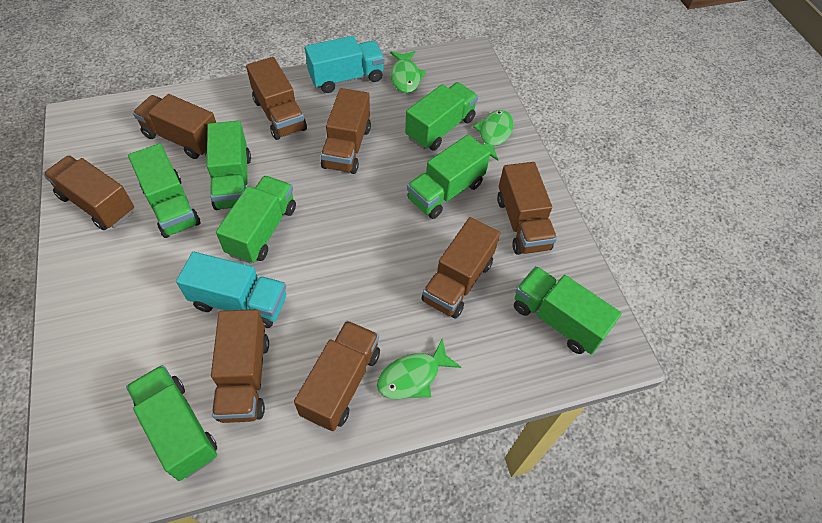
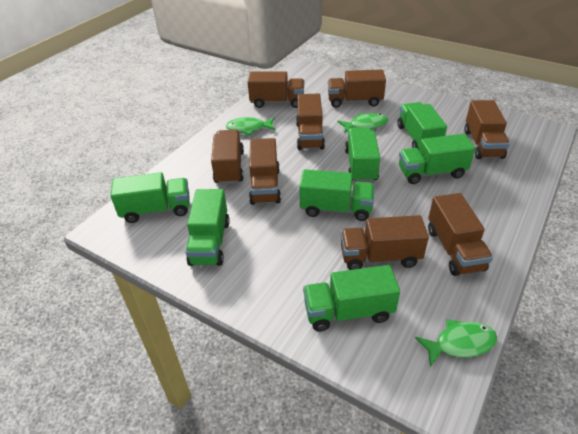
turquoise truck: 2 -> 0

